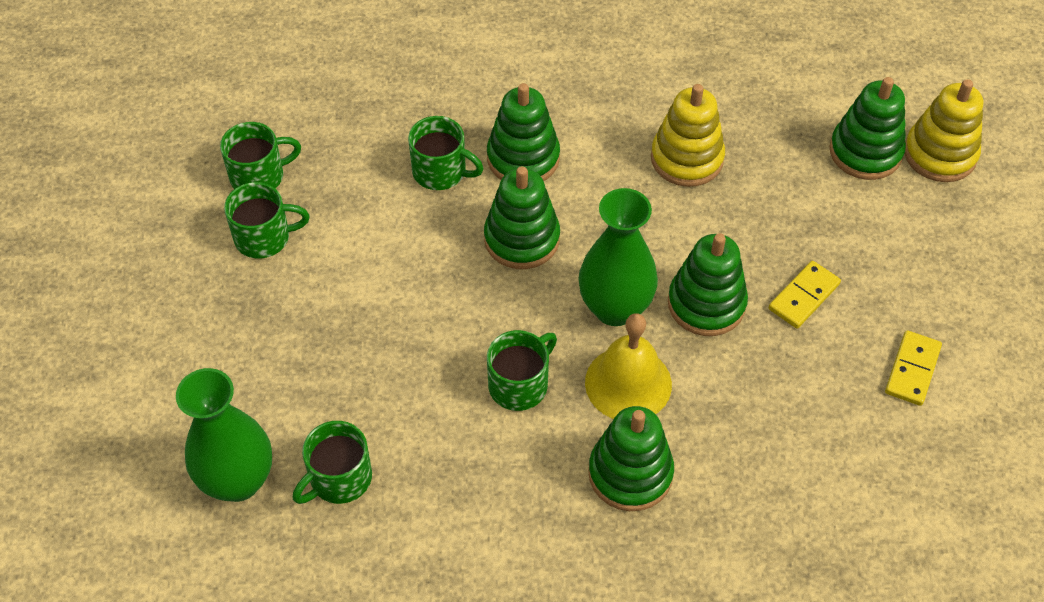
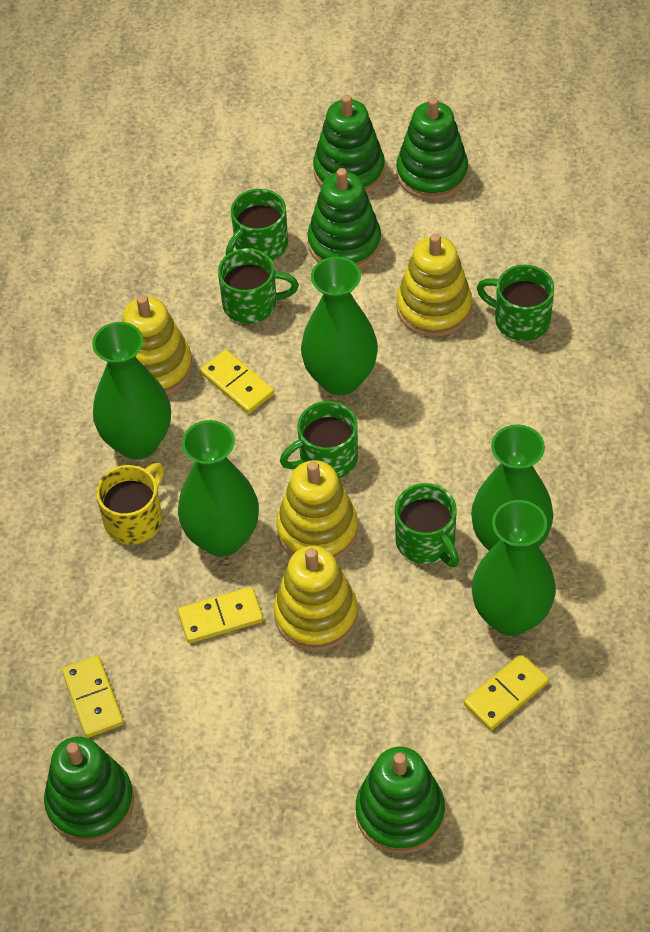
green vase: 2 -> 5
yellow bell: 1 -> 0
yellow domino: 2 -> 4
yellow mug: 0 -> 1
yellow stacking toy: 2 -> 4

